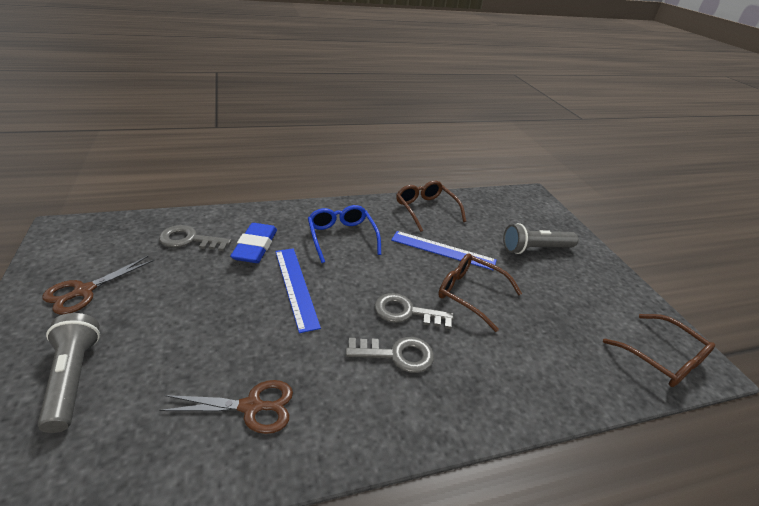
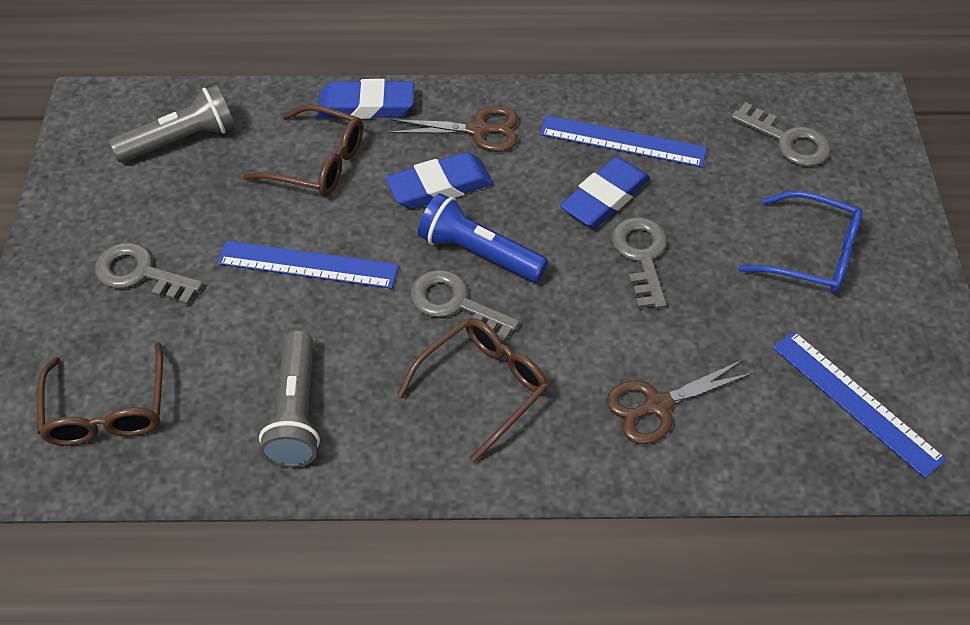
blue eraser: 1 -> 3
blue flashlight: 0 -> 1
blue ruler: 2 -> 3
grey key: 3 -> 4

